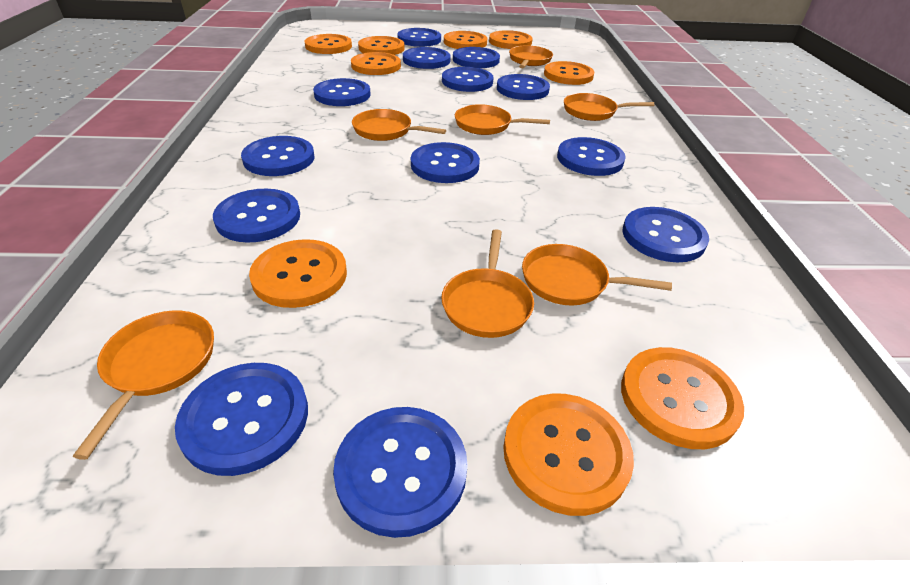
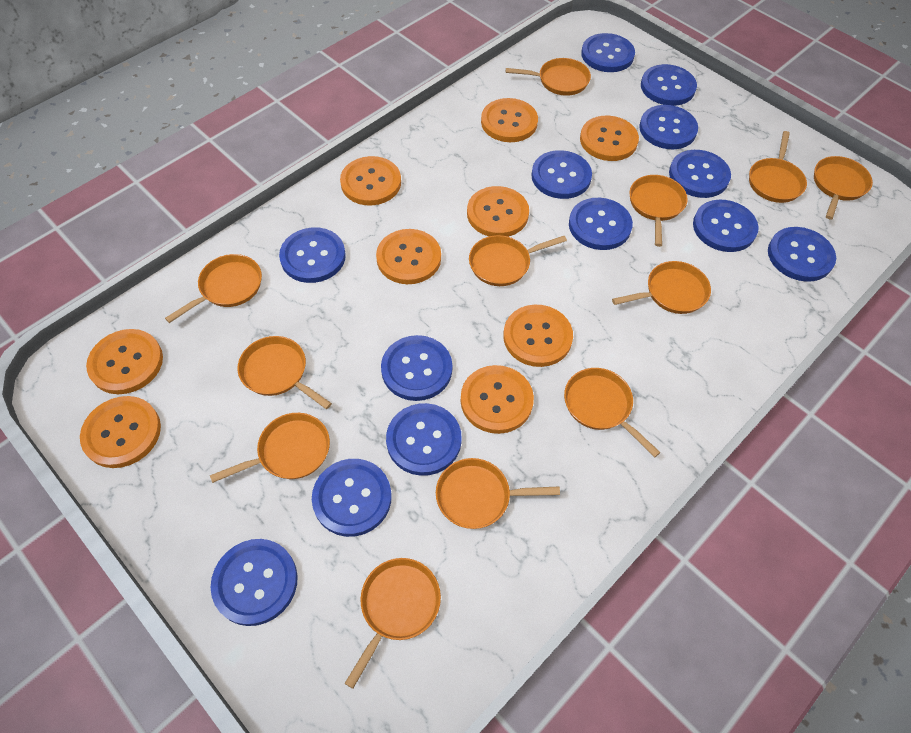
orange pan: 7 -> 12

